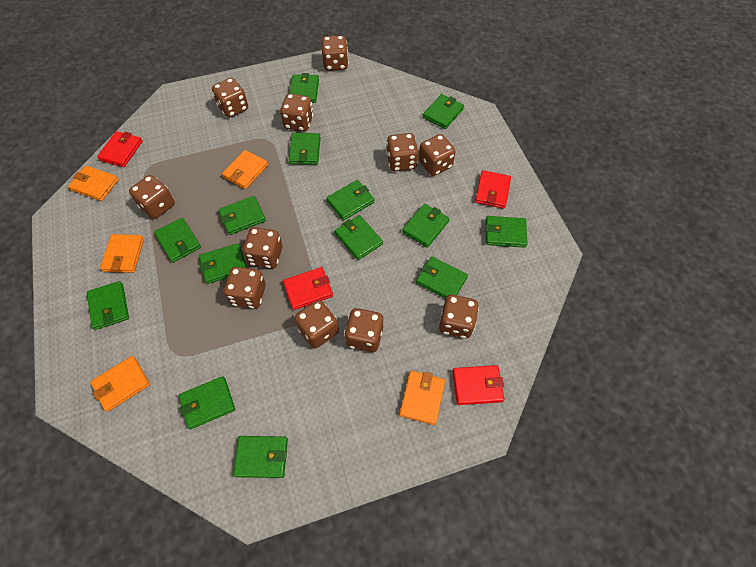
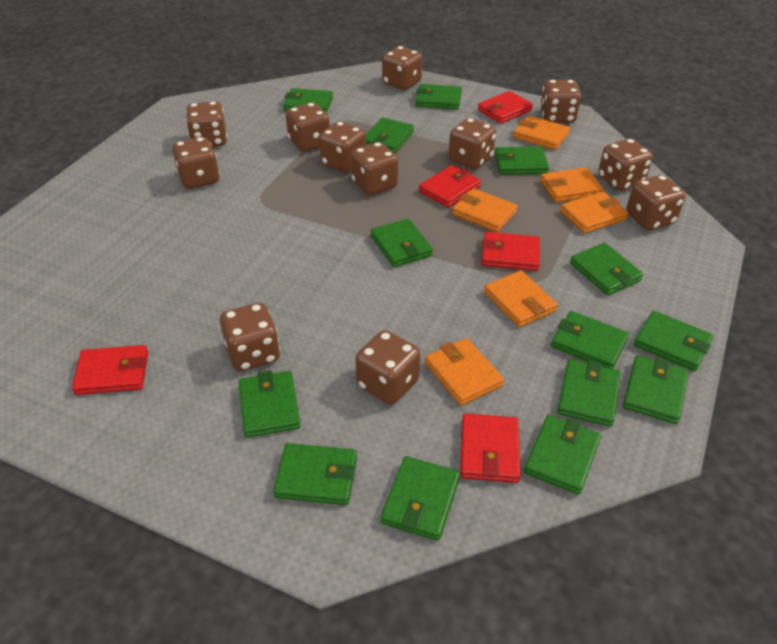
brown dice: 11 -> 12
orange wallet: 5 -> 6
red wallet: 4 -> 5

